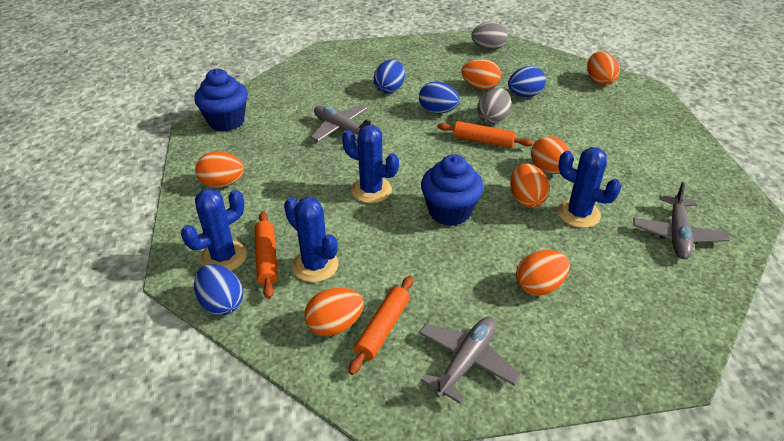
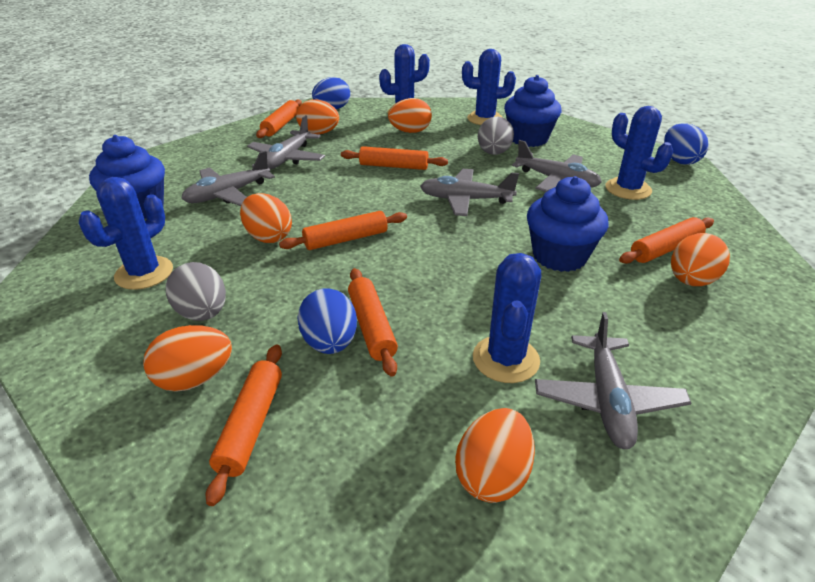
blue cactus: 4 -> 5
blue cupcake: 2 -> 3
blue egg: 4 -> 3
grey plane: 3 -> 5
orange egg: 7 -> 6
orange rolling pin: 3 -> 6

